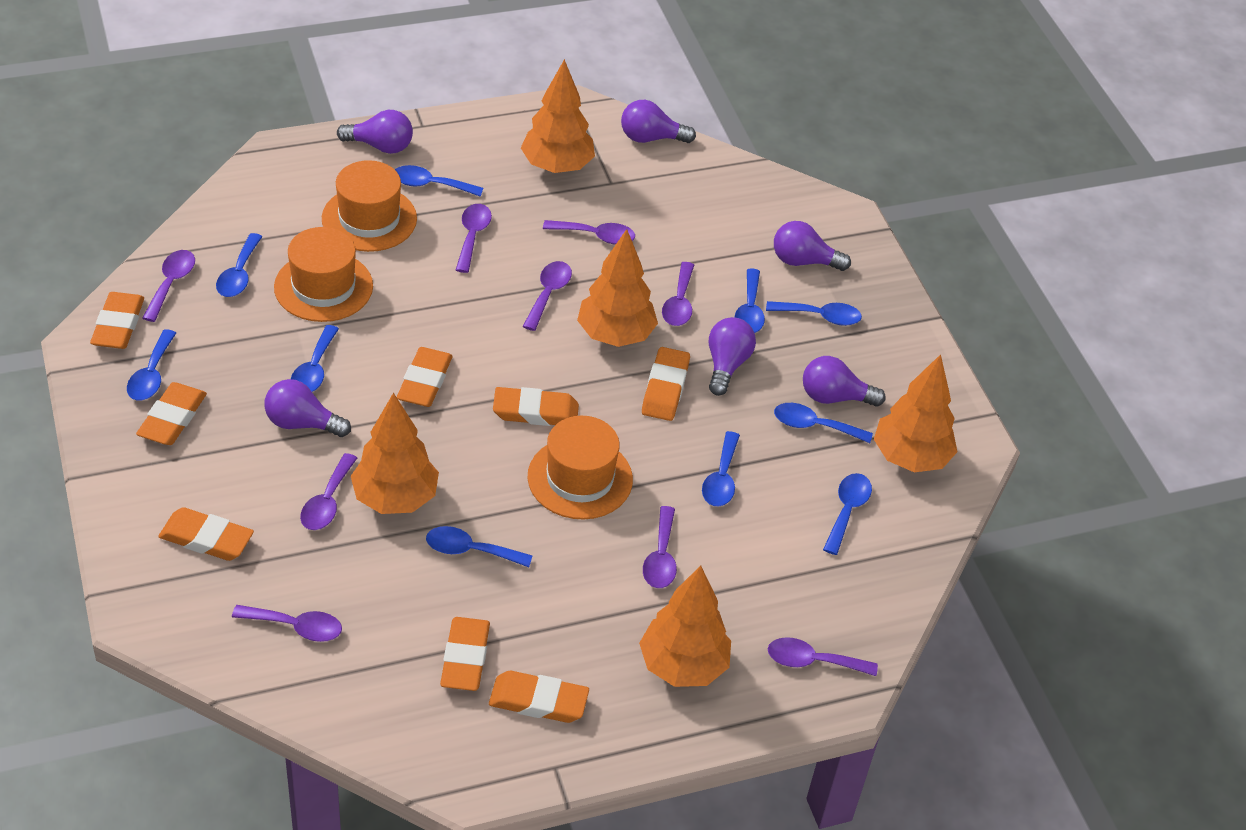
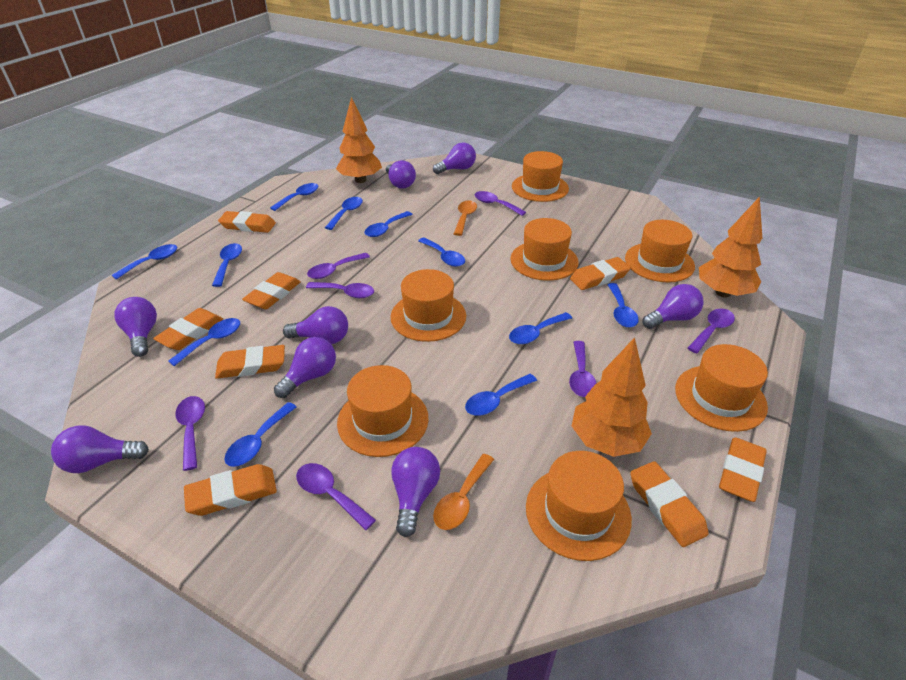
blue spoon: 10 -> 11
orange hat: 3 -> 7
orange spoon: 0 -> 2
orange tree: 5 -> 3
purple light bulb: 6 -> 8
purple spoon: 9 -> 7

